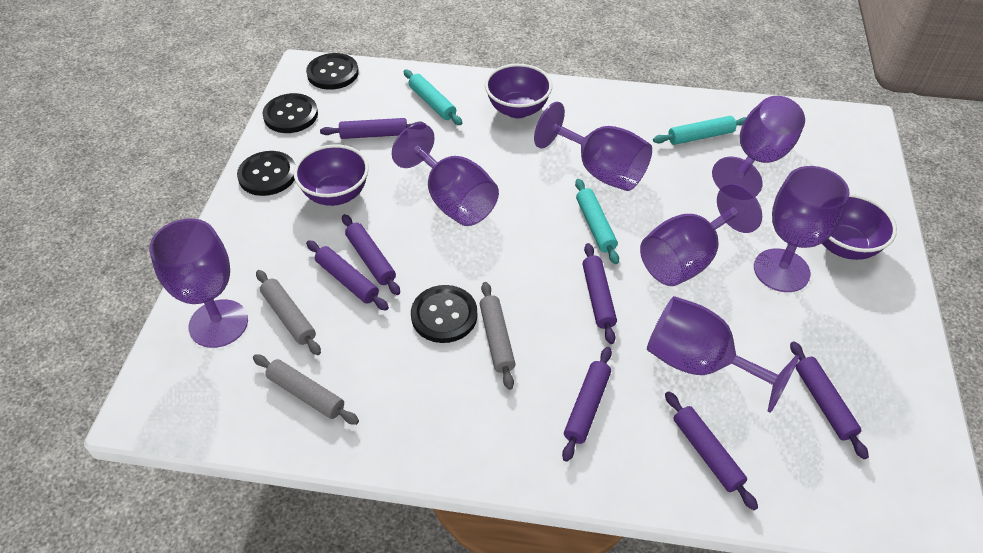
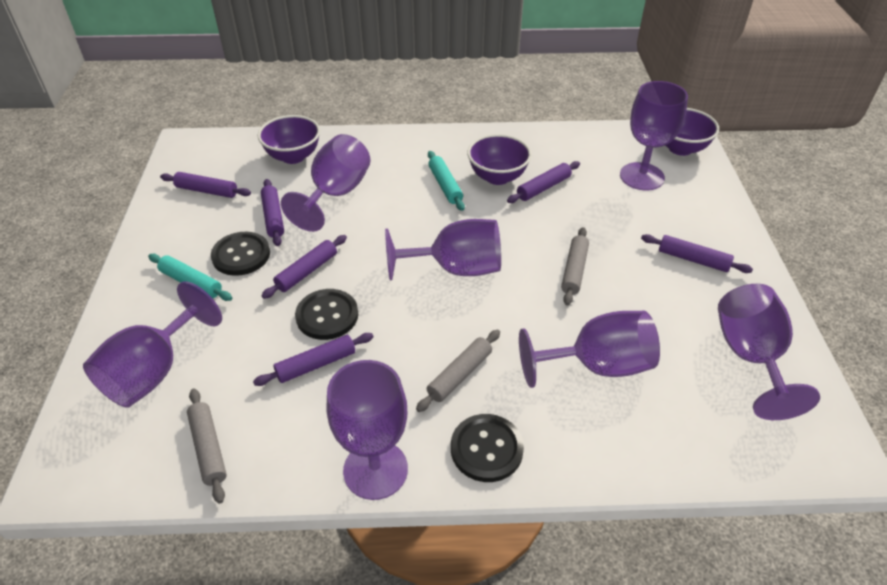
black button: 4 -> 3
purple rolling pin: 7 -> 6
turquoise rolling pin: 3 -> 2

